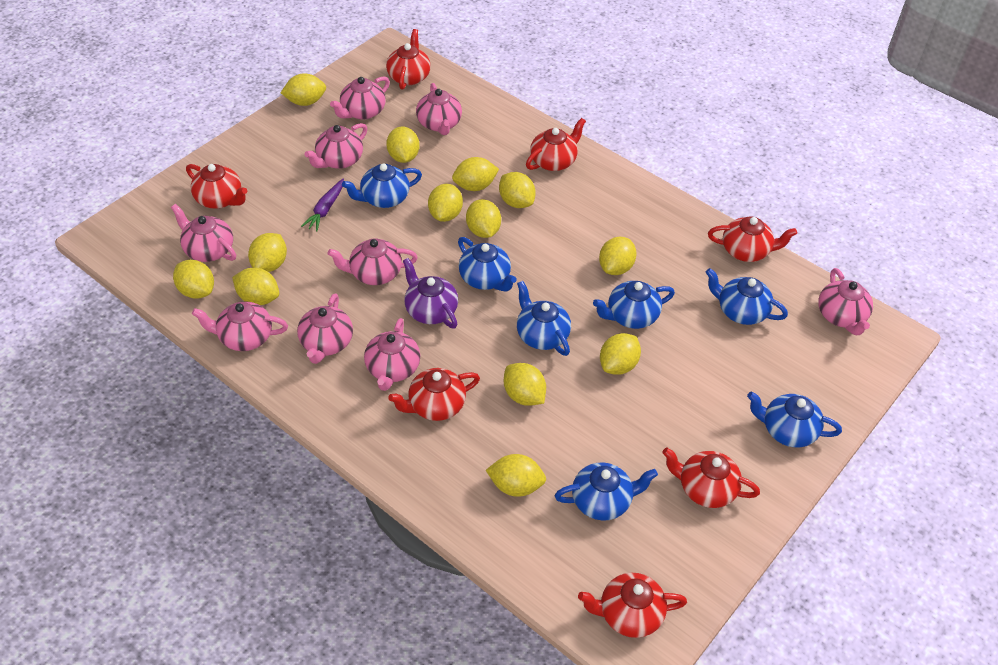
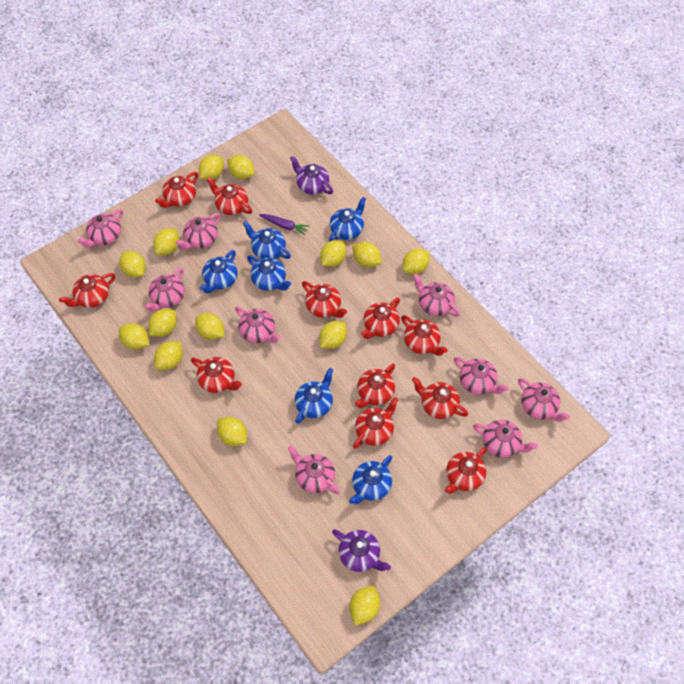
blue teapot: 7 -> 6
purple teapot: 1 -> 2
red teapot: 7 -> 11
yellow lemon: 13 -> 14

